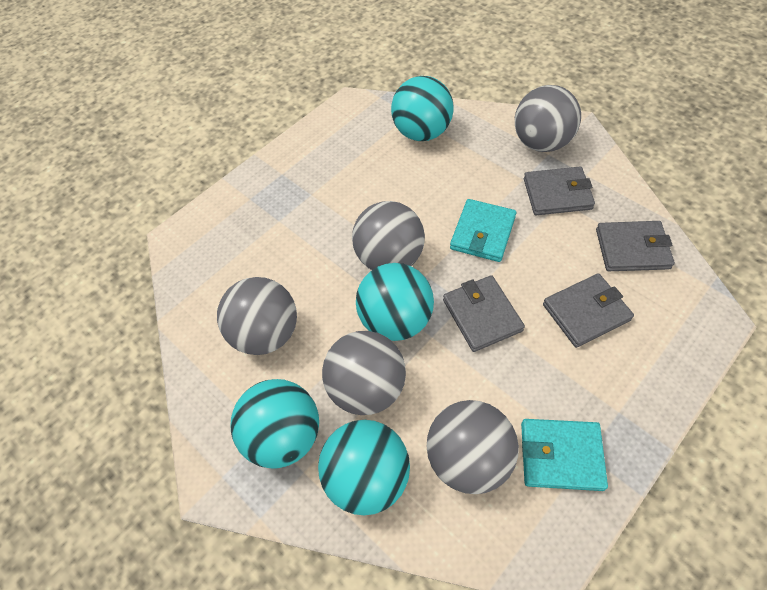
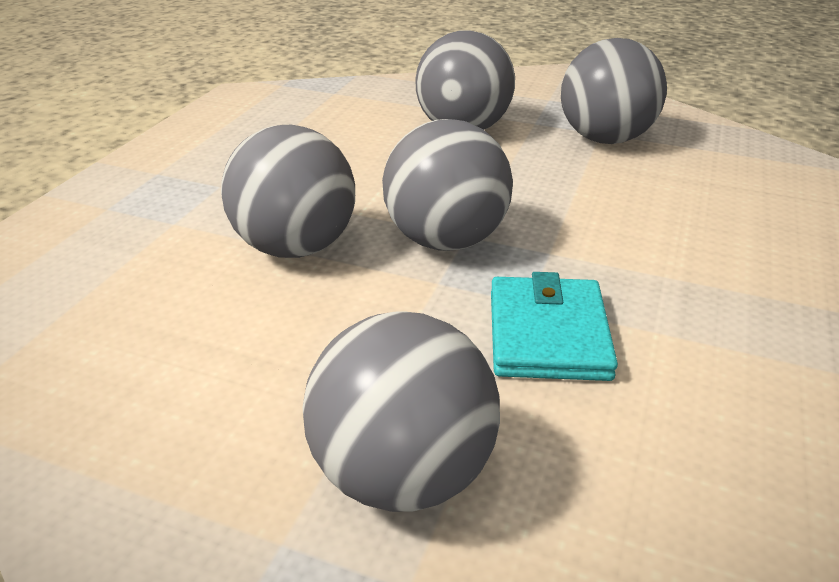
grey wallet: 4 -> 0
turquoise ball: 4 -> 0
turquoise wallet: 2 -> 1

